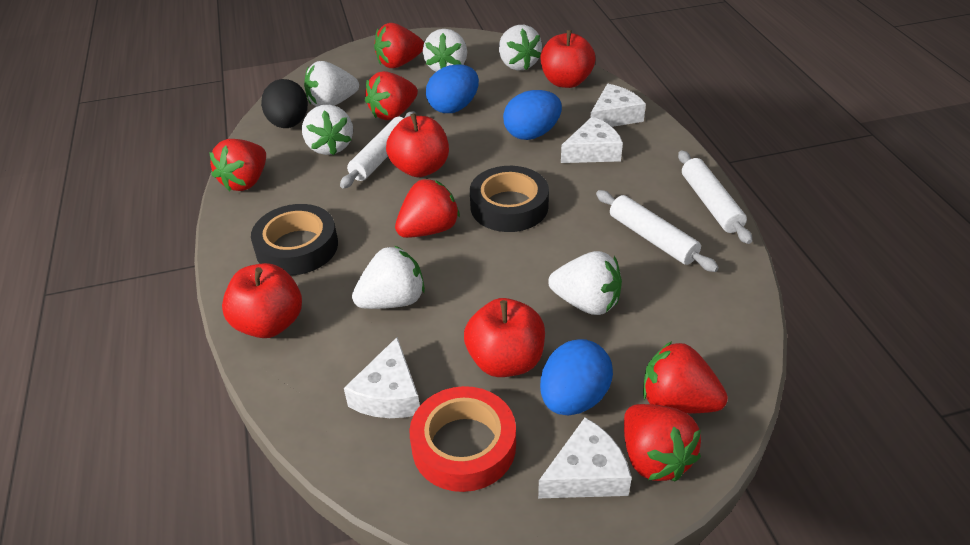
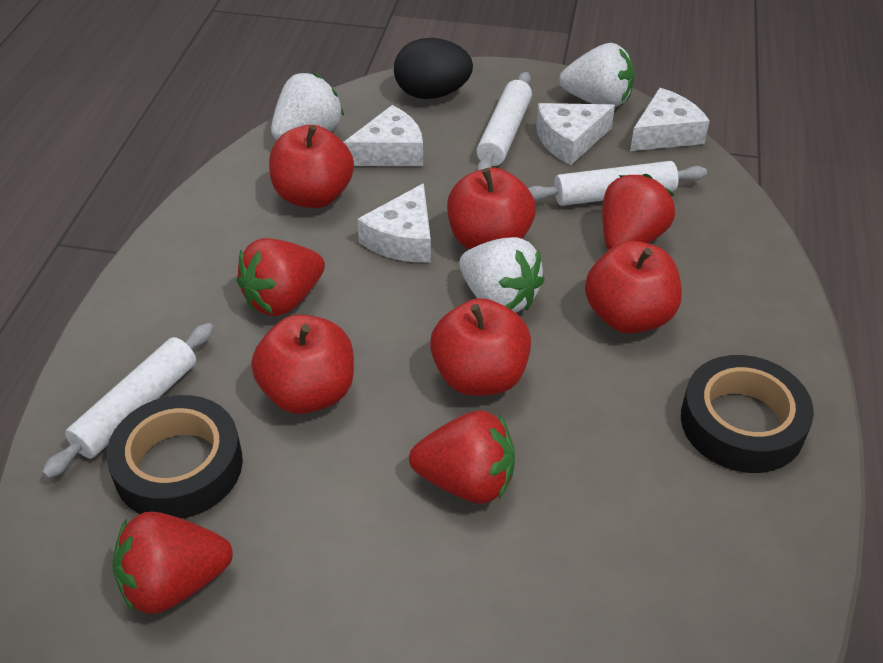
blue egg: 3 -> 0
red apple: 4 -> 5
red strawberry: 6 -> 4
red tape: 1 -> 0
white strawberry: 6 -> 3

